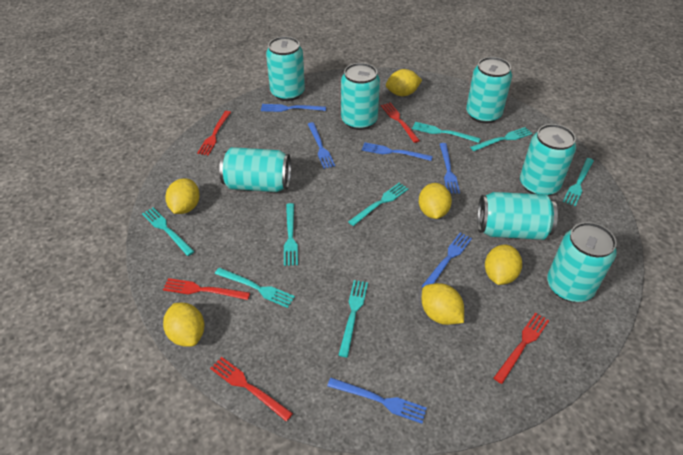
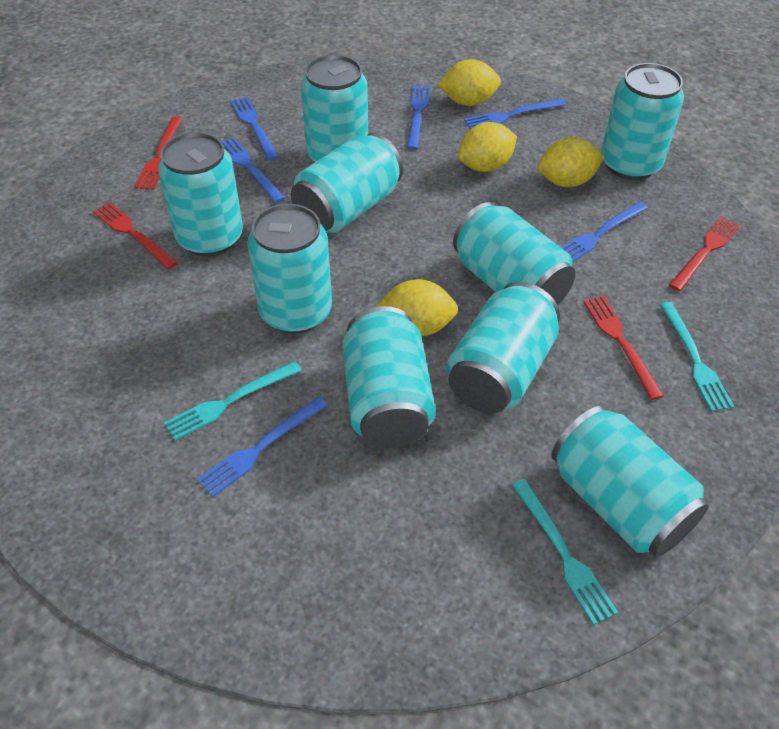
red fork: 5 -> 4
turquoise can: 7 -> 9
turquoise fork: 8 -> 3
yellow lemon: 6 -> 4

